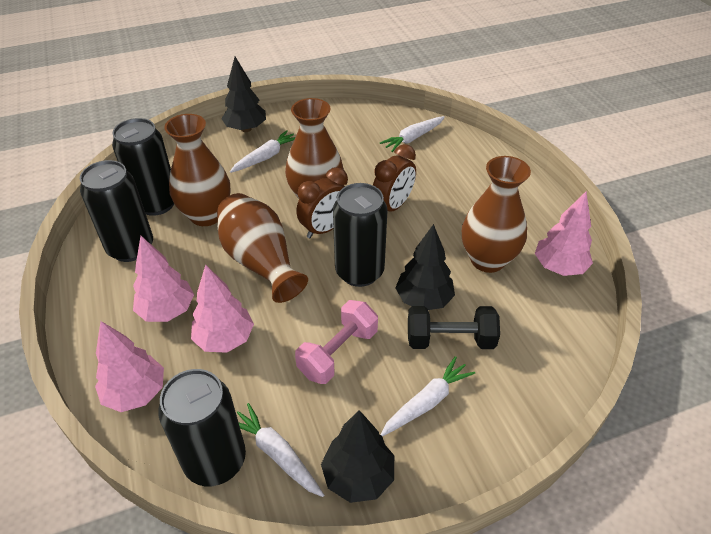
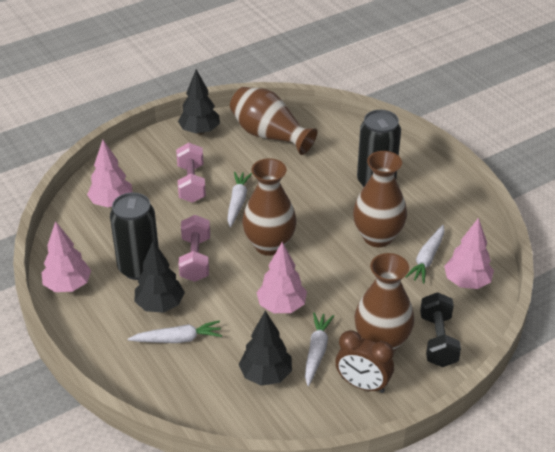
black can: 4 -> 2
brown clock: 2 -> 1
pink dumbbell: 1 -> 2

